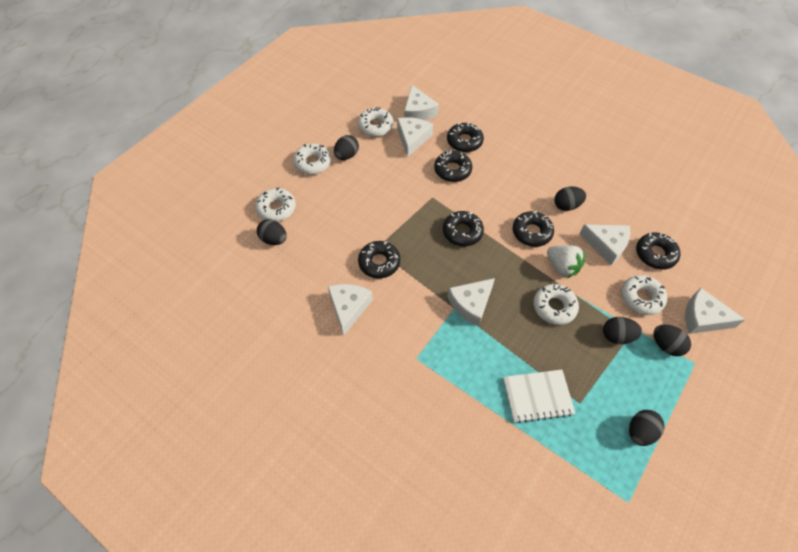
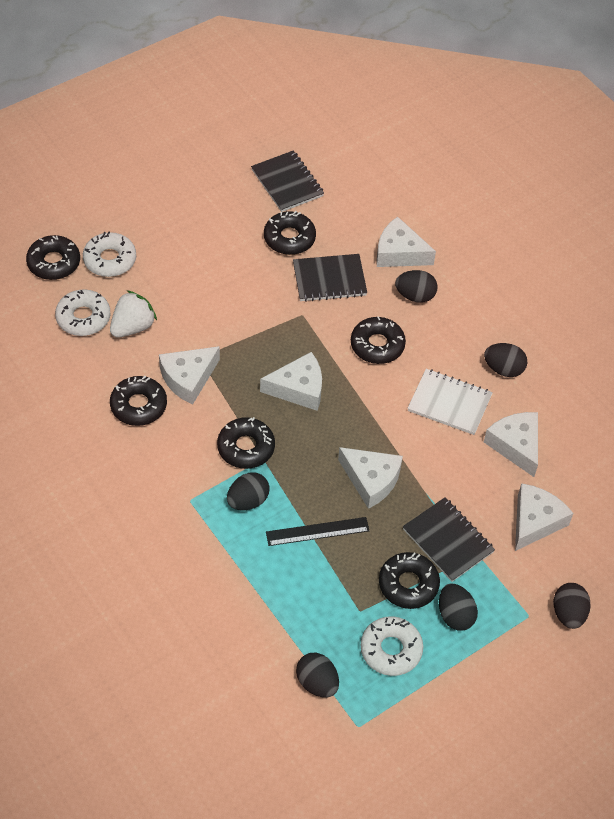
black notebook: 0 -> 3
black ruler: 0 -> 1
white donut: 5 -> 3

